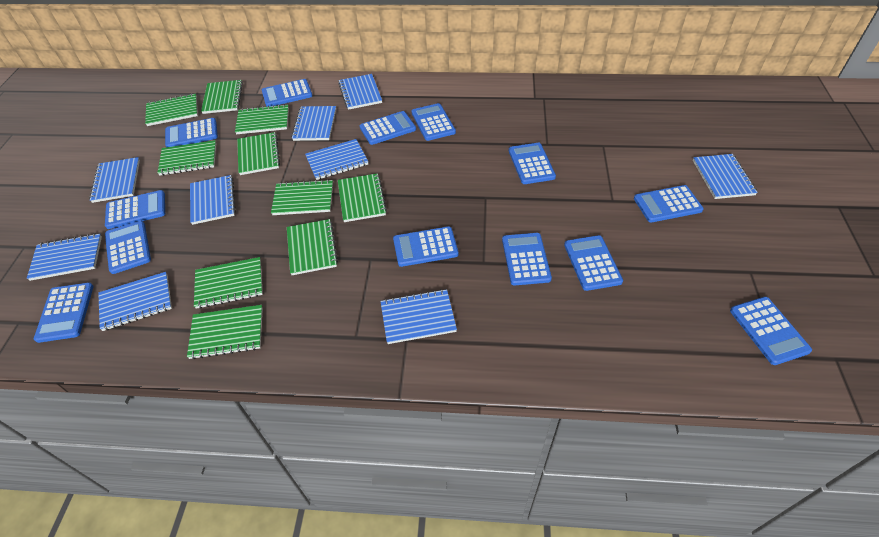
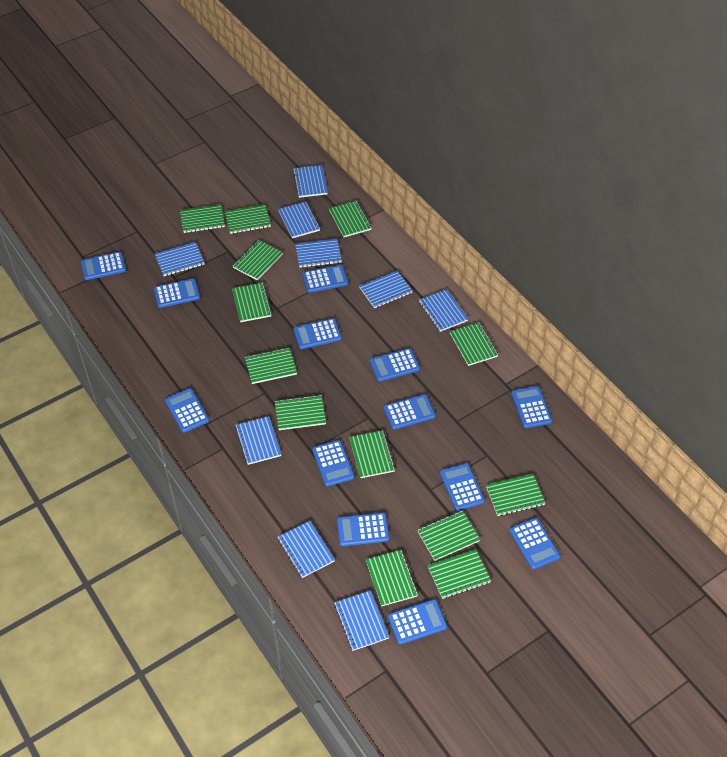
green notebook: 10 -> 13

